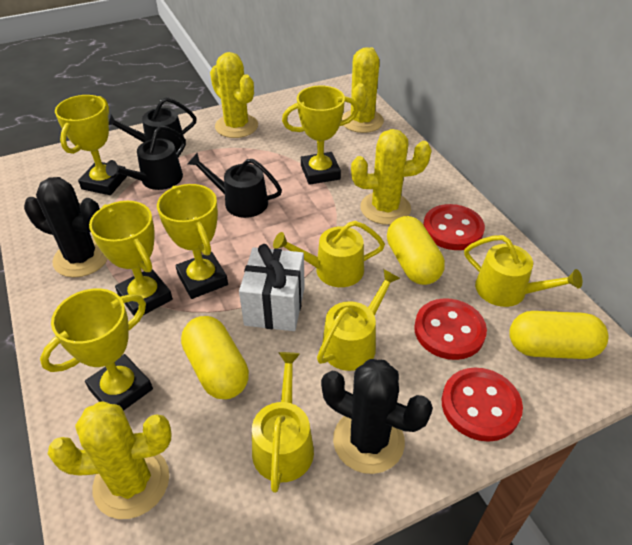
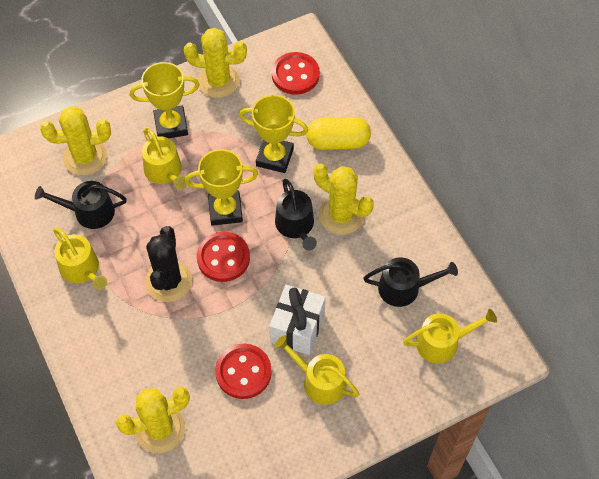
black cactus: 2 -> 1
yellow capsule: 3 -> 1
yellow trophy: 5 -> 3

